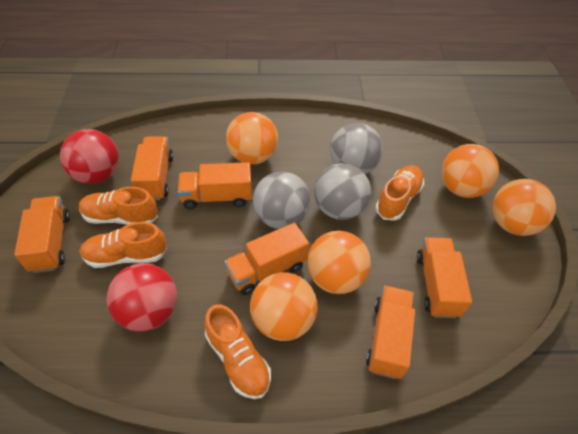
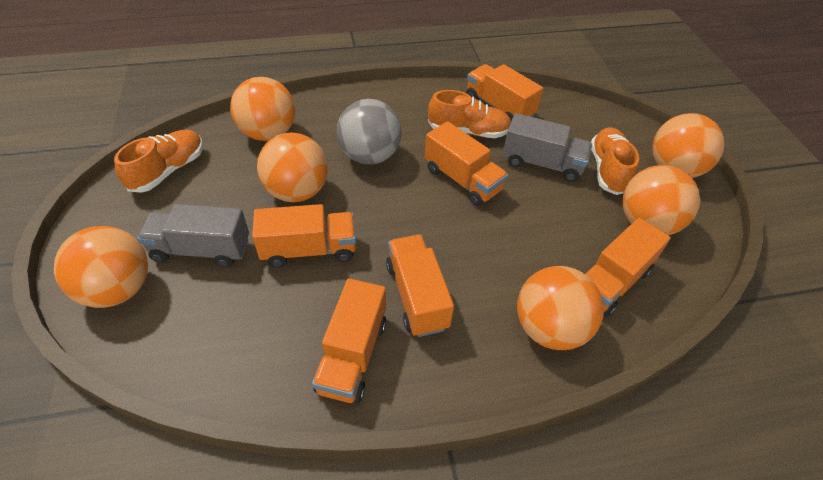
grey ball: 3 -> 1
grey truck: 0 -> 2
orange ball: 5 -> 6
orange shoe: 4 -> 3
red ball: 2 -> 0

